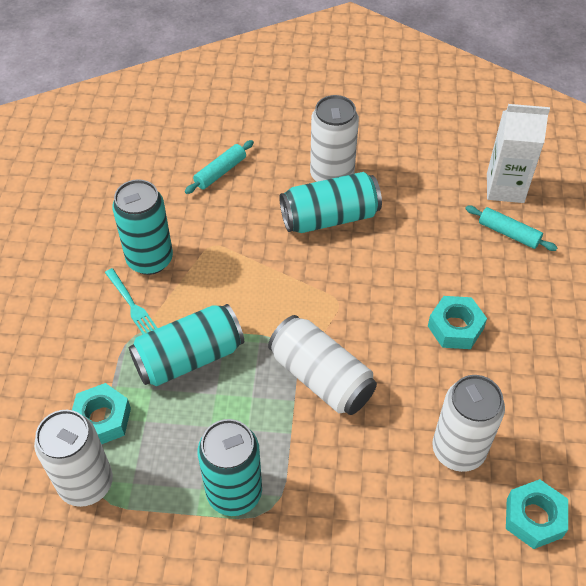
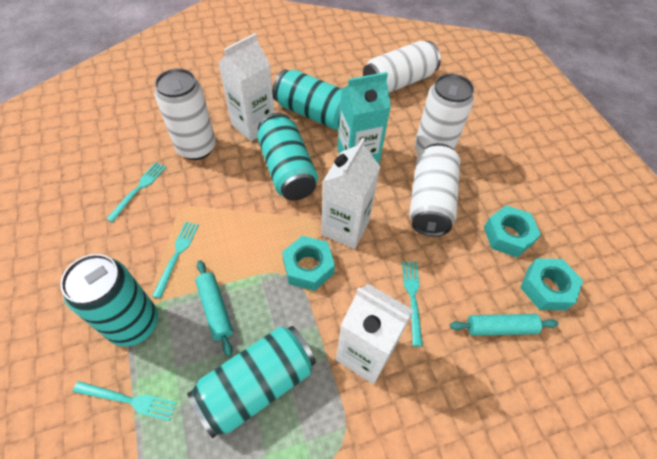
turquoise carton: 0 -> 1
turquoise fork: 1 -> 4
white carton: 1 -> 3

